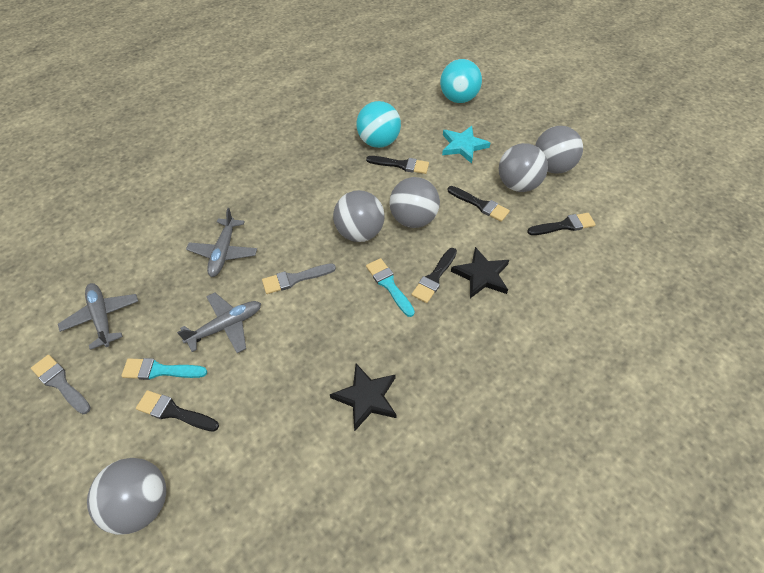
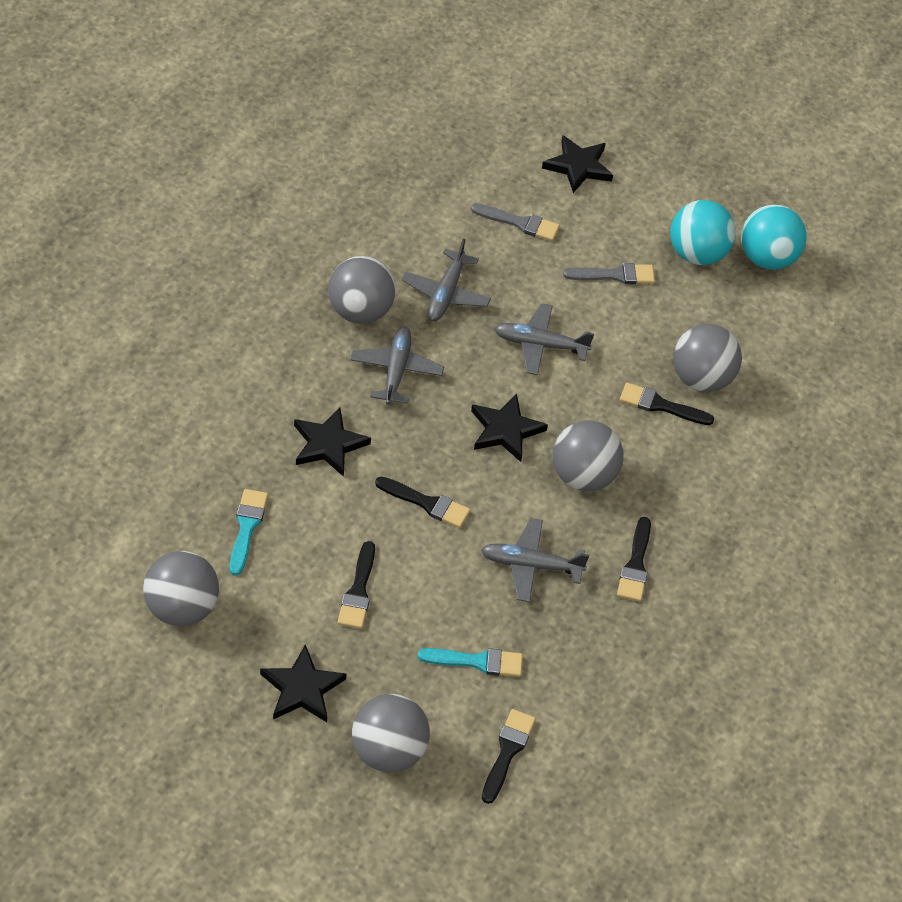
black star: 2 -> 4
grey plane: 3 -> 4
turquoise star: 1 -> 0

